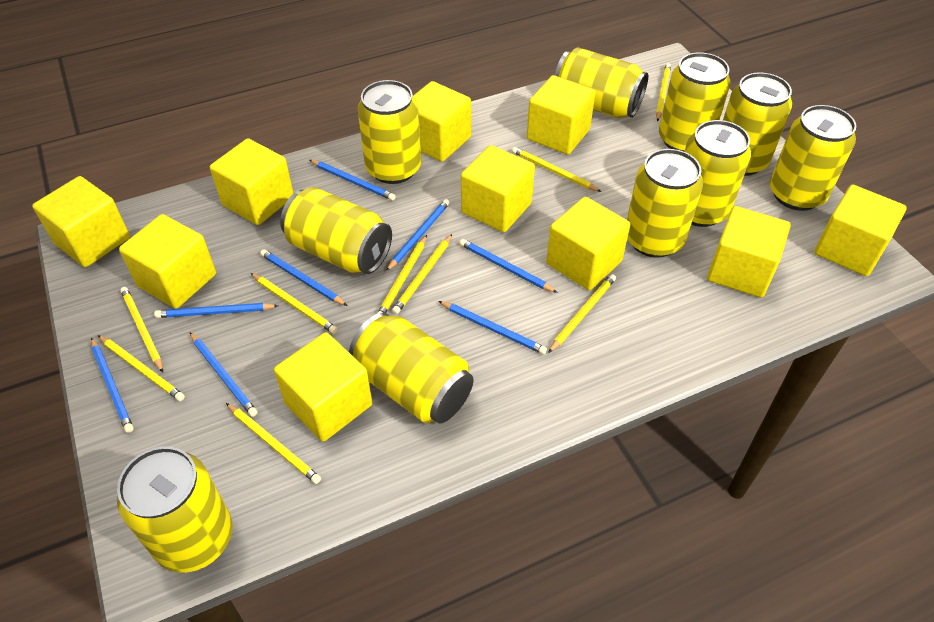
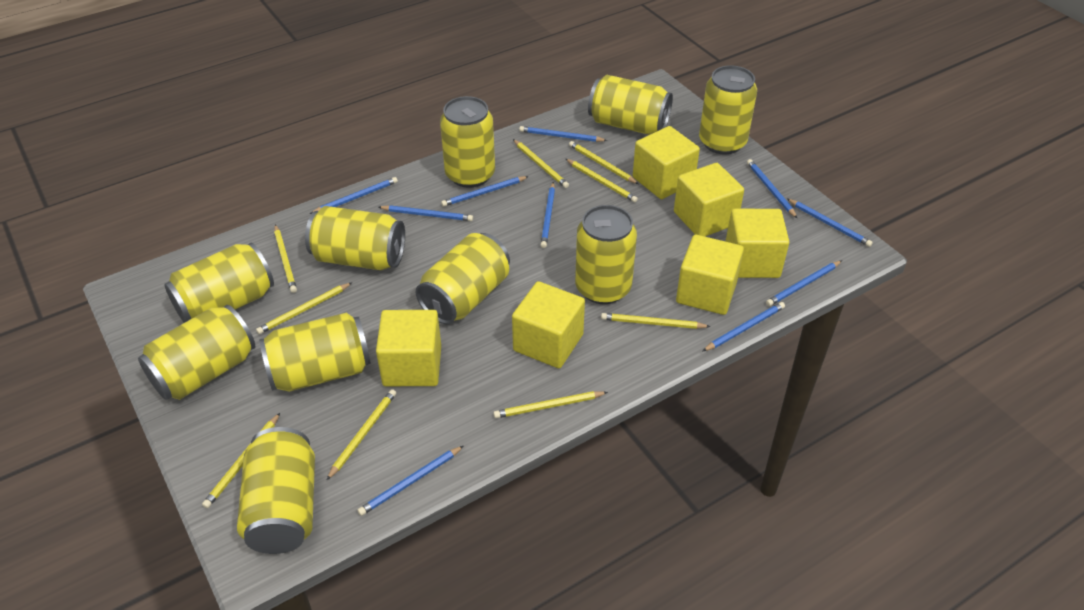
blue pencil: 8 -> 10
yellow cube: 10 -> 6

